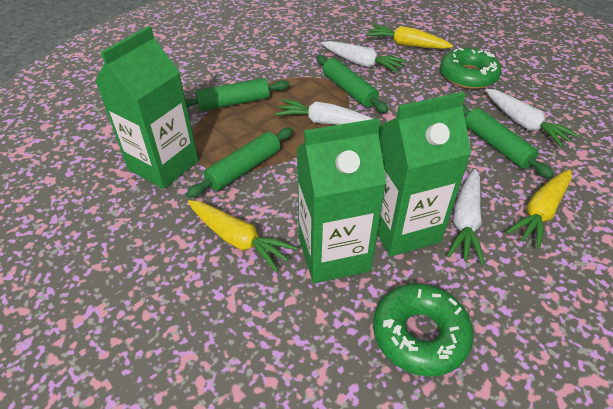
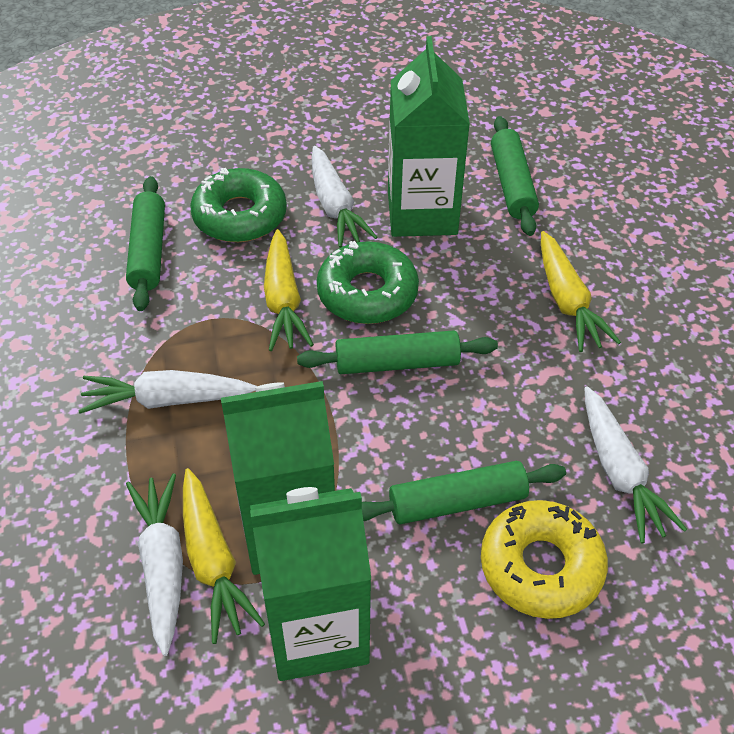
yellow donut: 0 -> 1

